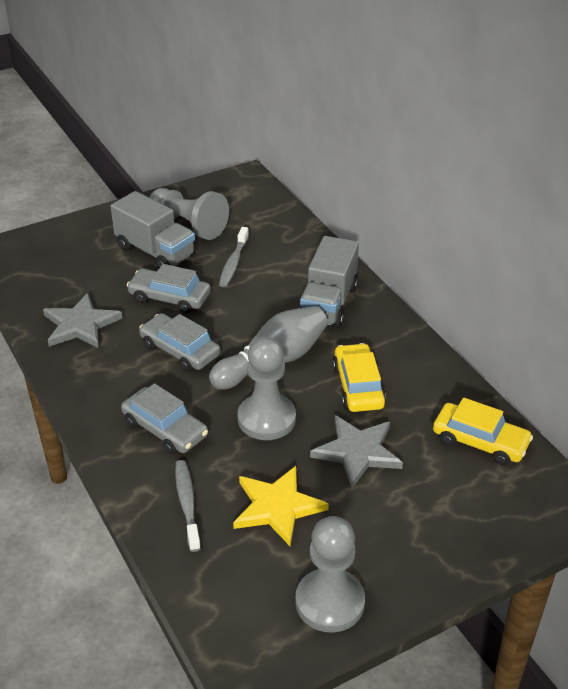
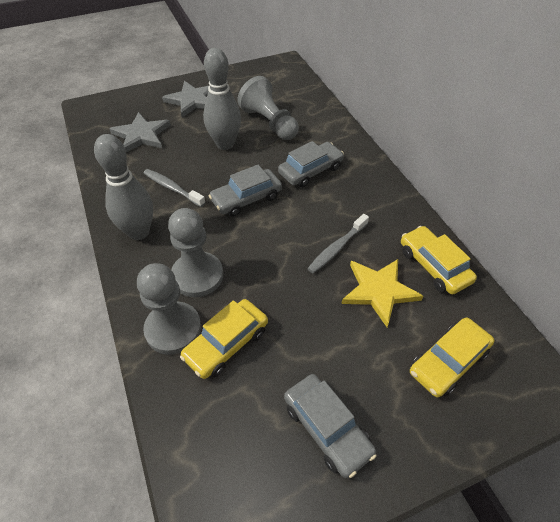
grey bowling pin: 1 -> 2
grey truck: 2 -> 0
yellow car: 2 -> 3

